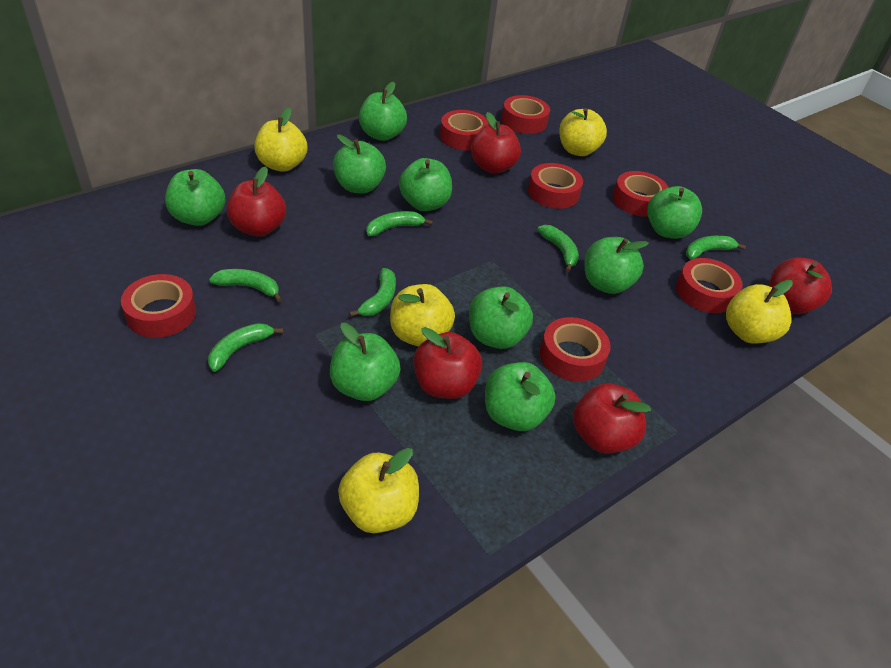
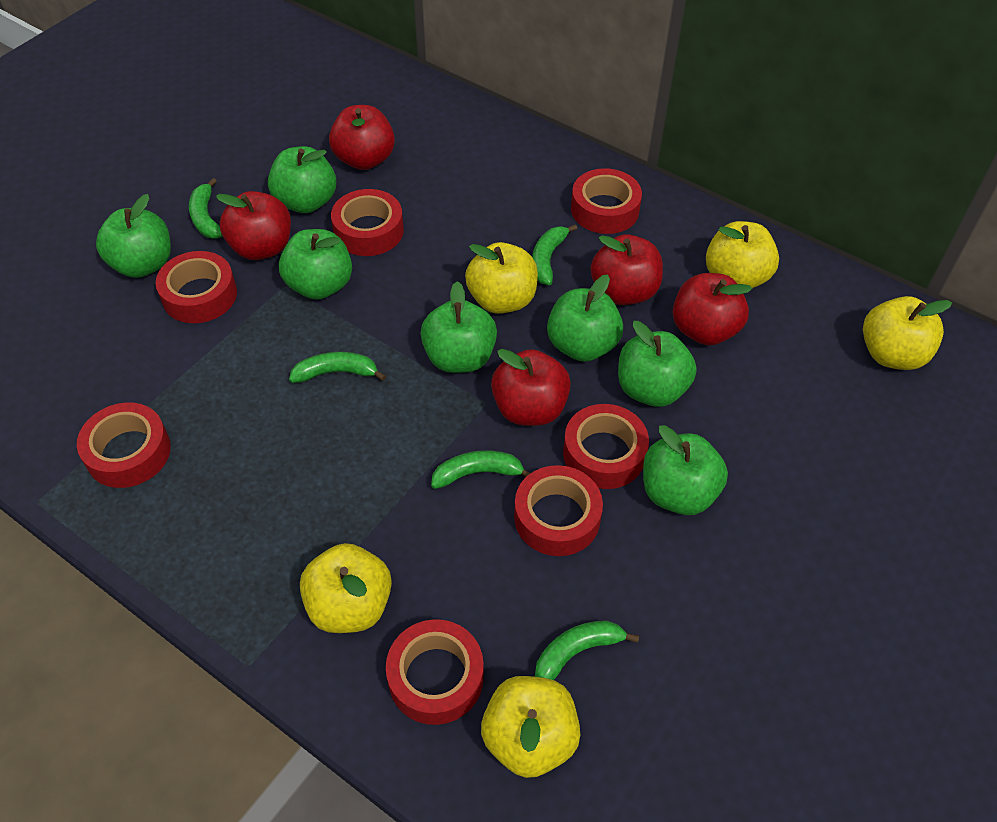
green apple: 9 -> 7
green banana: 6 -> 5

